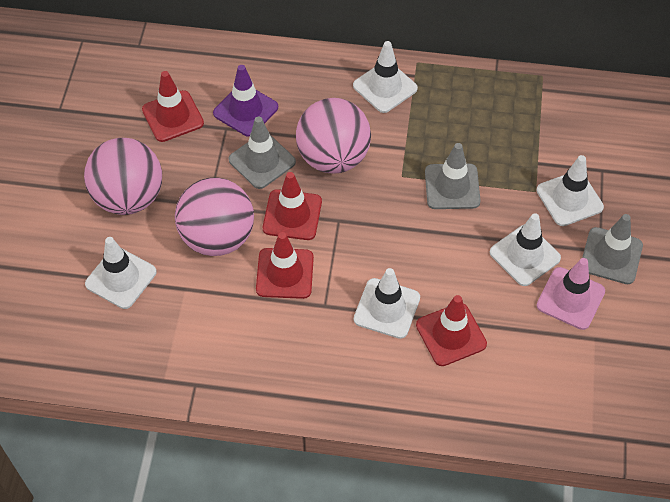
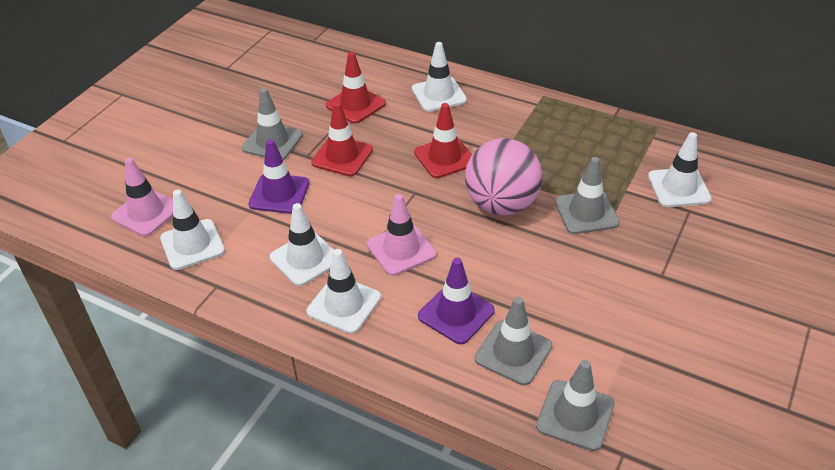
grey traffic cone: 3 -> 4
pink ball: 3 -> 1
pink traffic cone: 1 -> 2
purple traffic cone: 1 -> 2
red traffic cone: 4 -> 3

